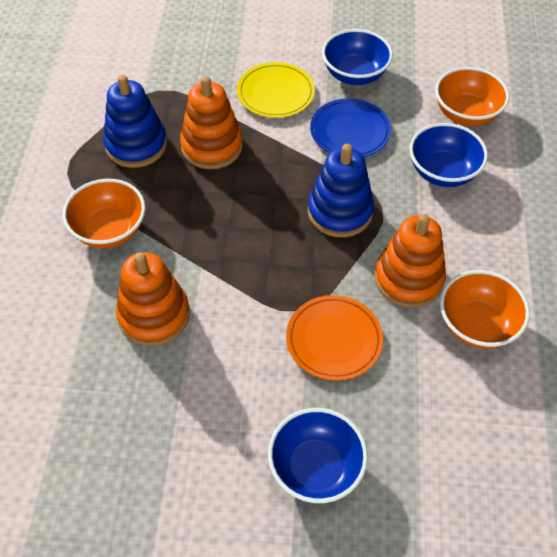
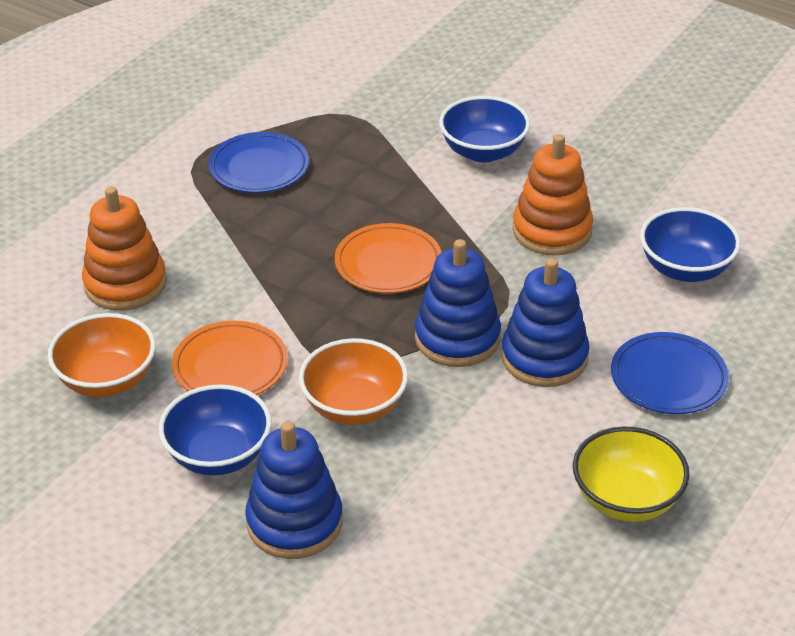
blue plate: 1 -> 2
blue stacking toy: 2 -> 3
orange bowl: 3 -> 2
orange plate: 1 -> 2
orange stacking toy: 3 -> 2
yellow bowl: 0 -> 1
yellow plate: 1 -> 0

